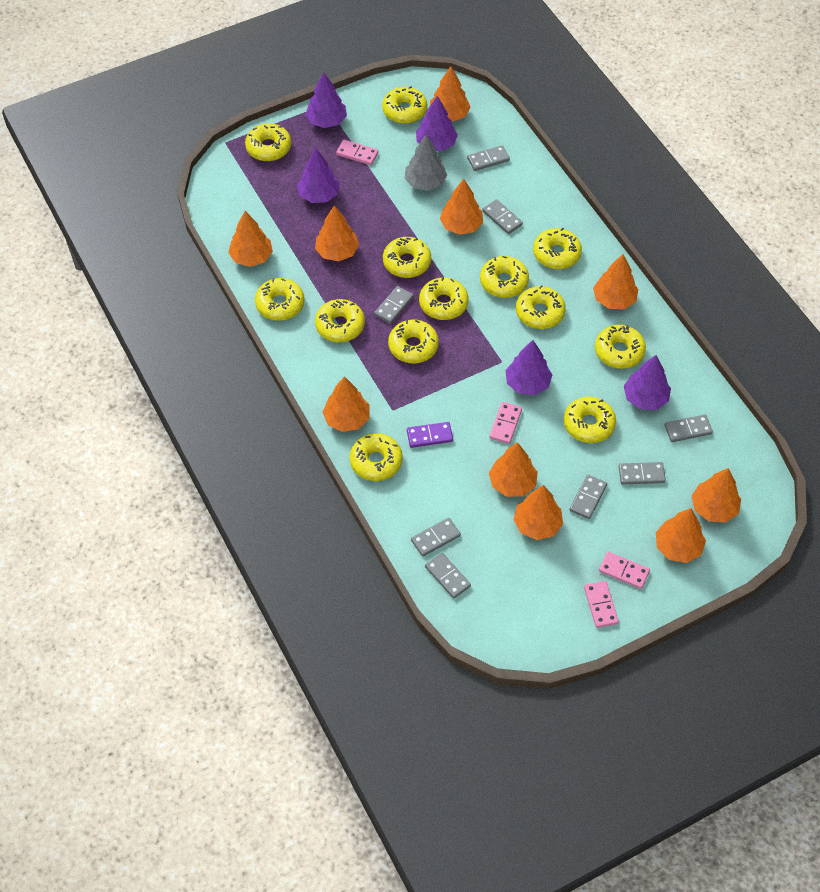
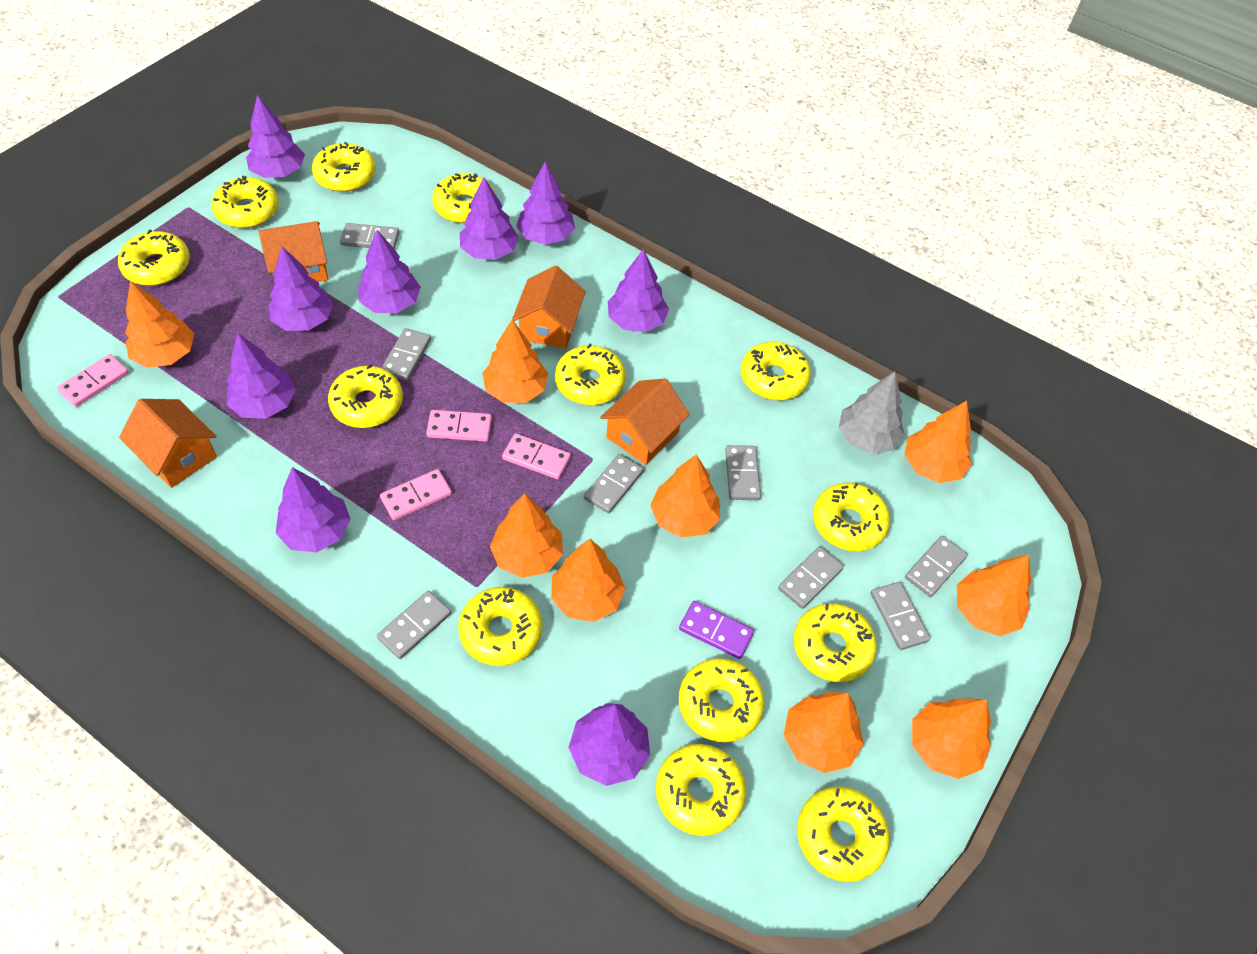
orange house: 0 -> 4
orange tree: 10 -> 9
purple tree: 5 -> 9

